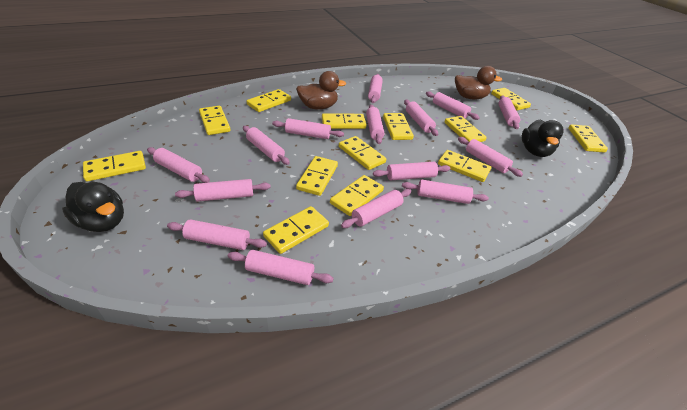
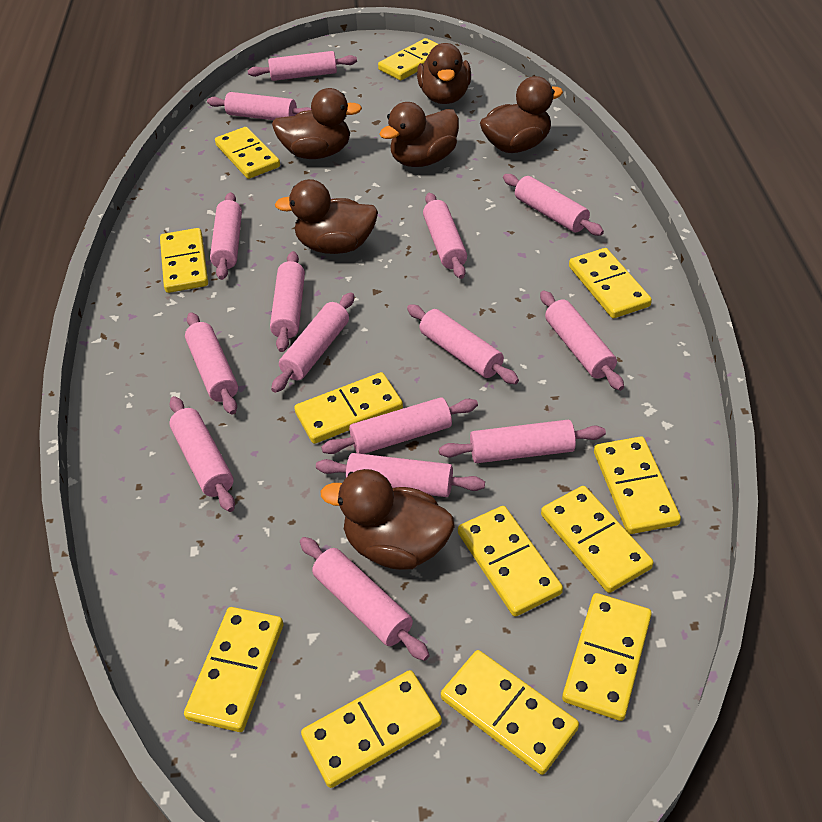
black duck: 2 -> 0
brown duck: 2 -> 6
yellow domino: 13 -> 12

